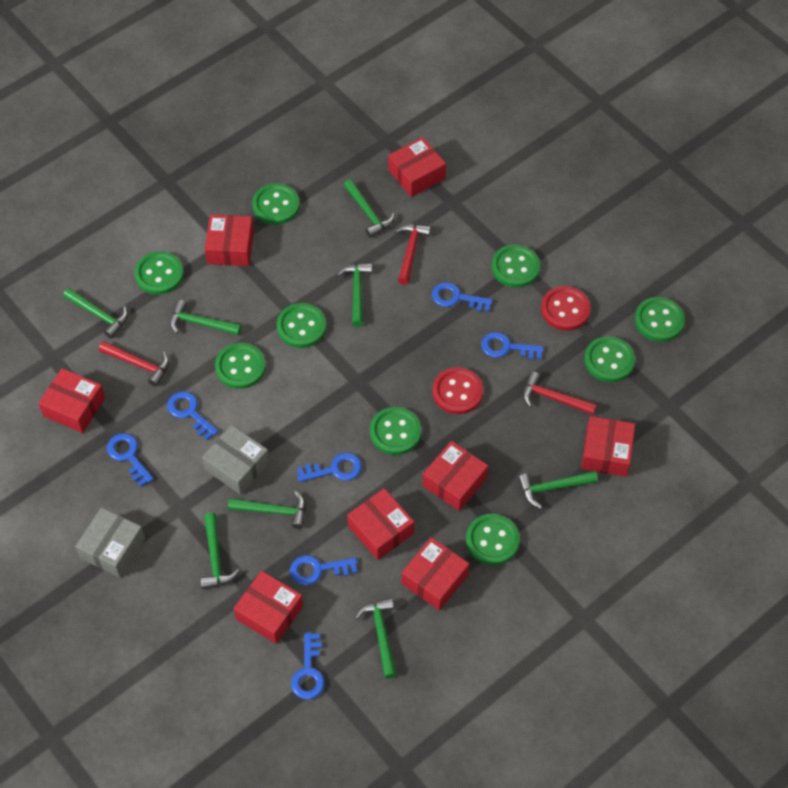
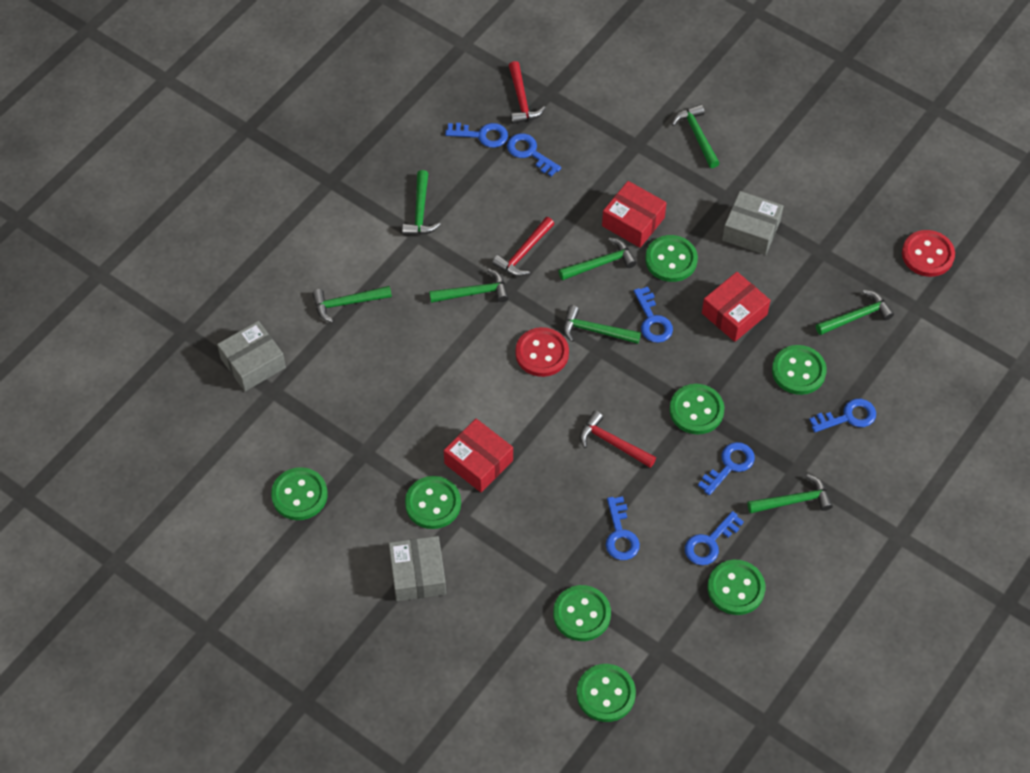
green button: 9 -> 8
grey box: 2 -> 3
red box: 8 -> 3

